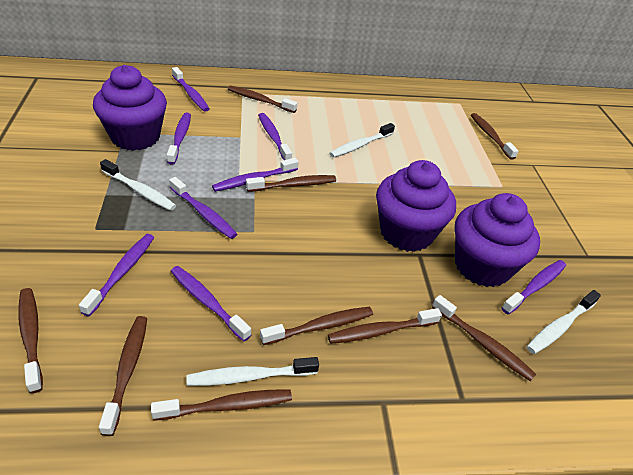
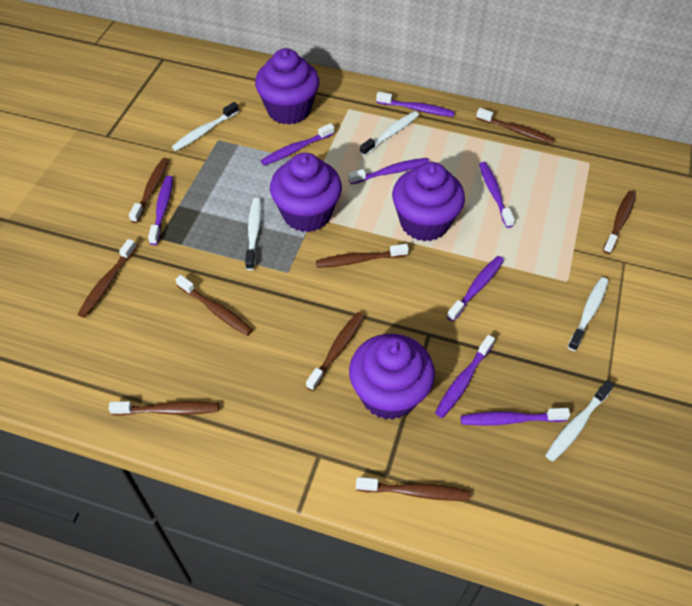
purple cupcake: 3 -> 4
white toothbrush: 4 -> 5

